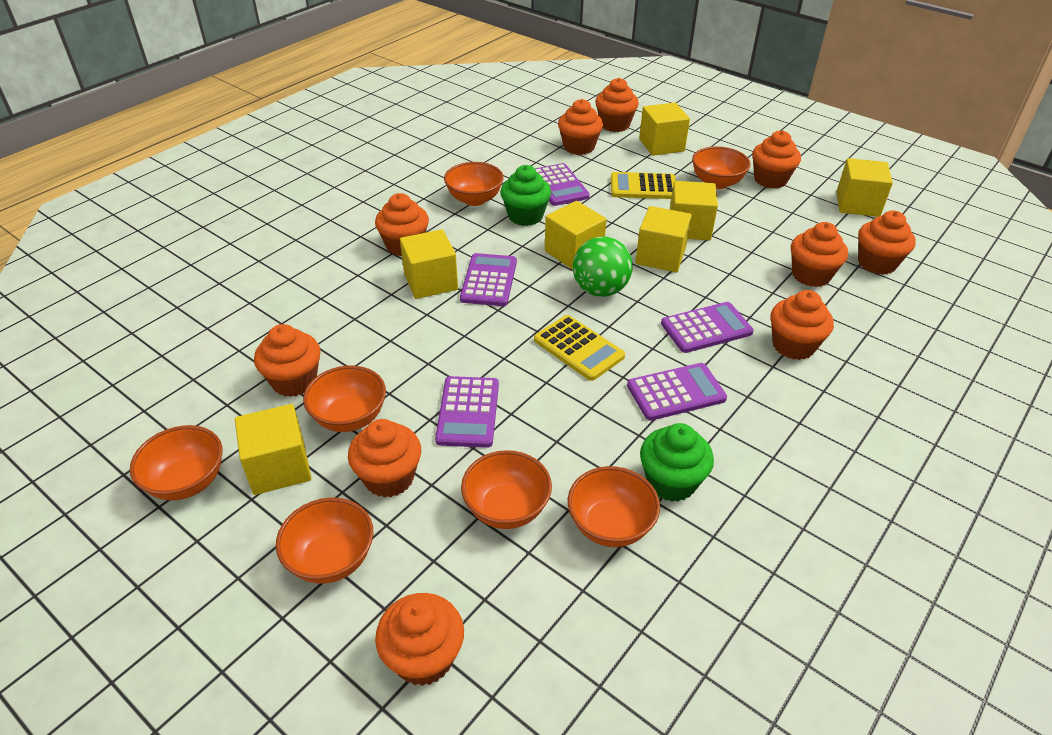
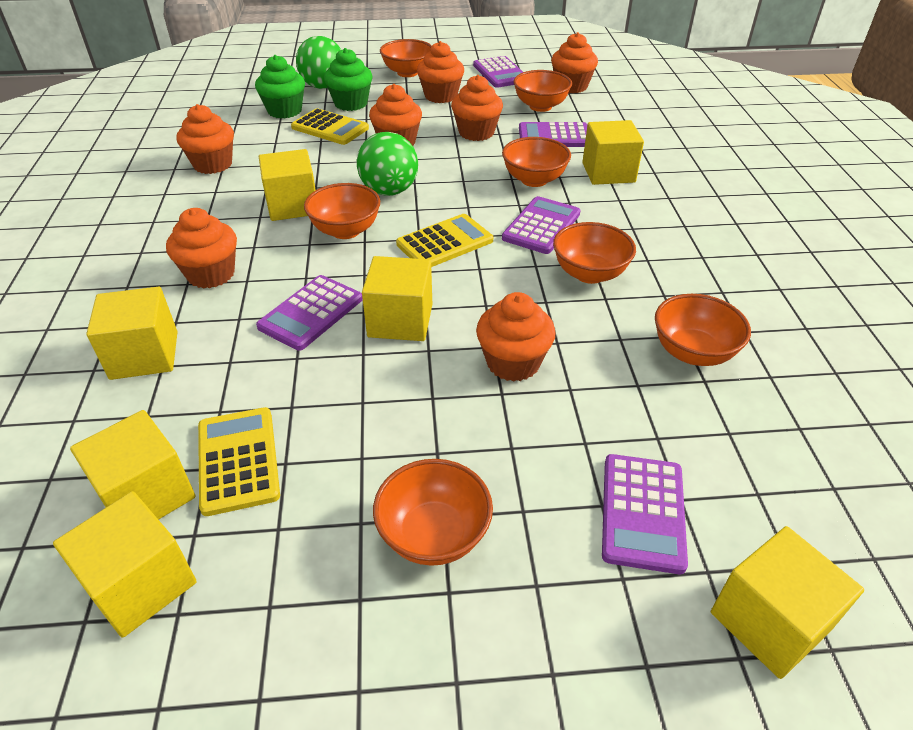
green ball: 1 -> 2
orange cupcake: 10 -> 7
yellow calculator: 2 -> 3

